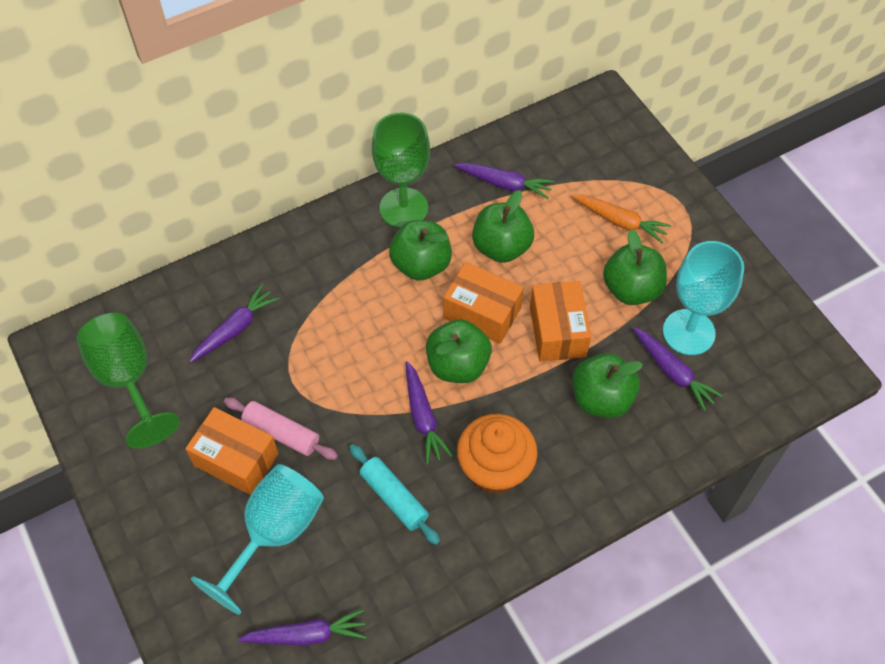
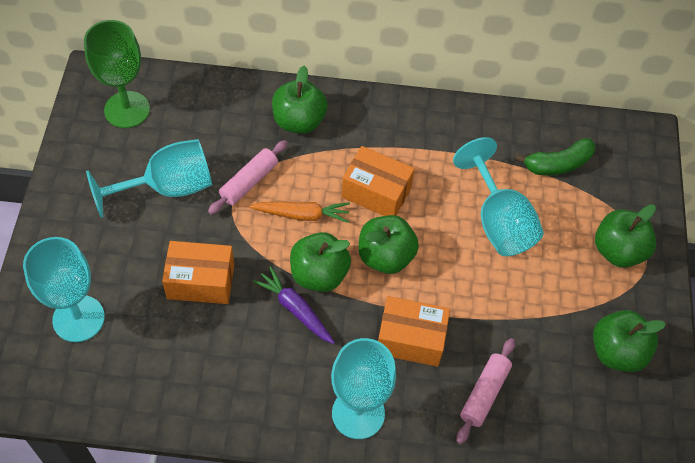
green banana: 0 -> 1
green goblet: 2 -> 1
orange cupcake: 1 -> 0
pink rolling pin: 1 -> 2
purple carrot: 5 -> 1
turquoise goblet: 2 -> 4
turquoise rolling pin: 1 -> 0

